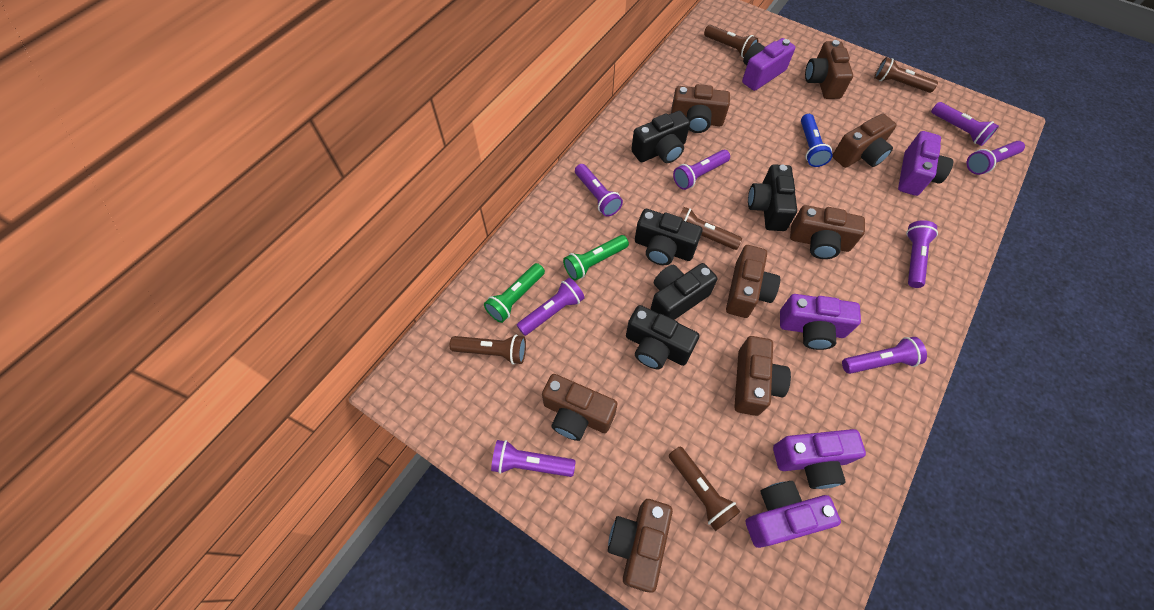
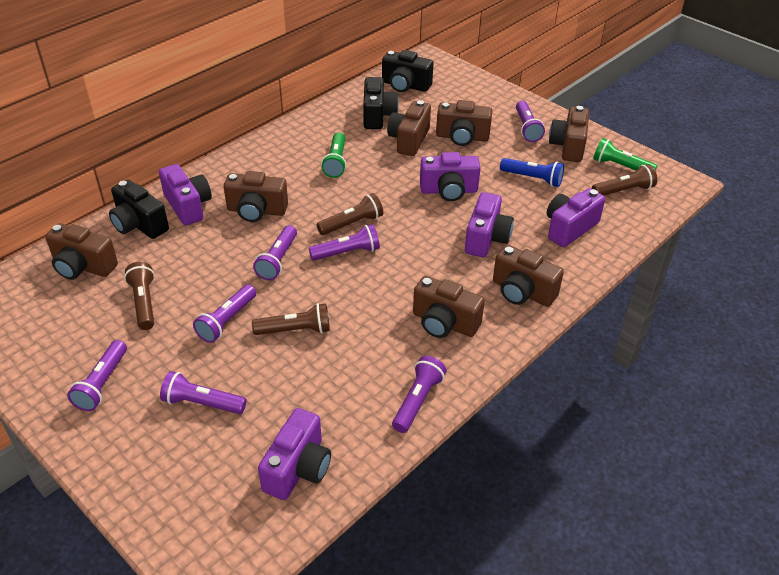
black camera: 5 -> 3
brown camera: 8 -> 7
brown flashlight: 5 -> 4
purple flashlight: 8 -> 7

